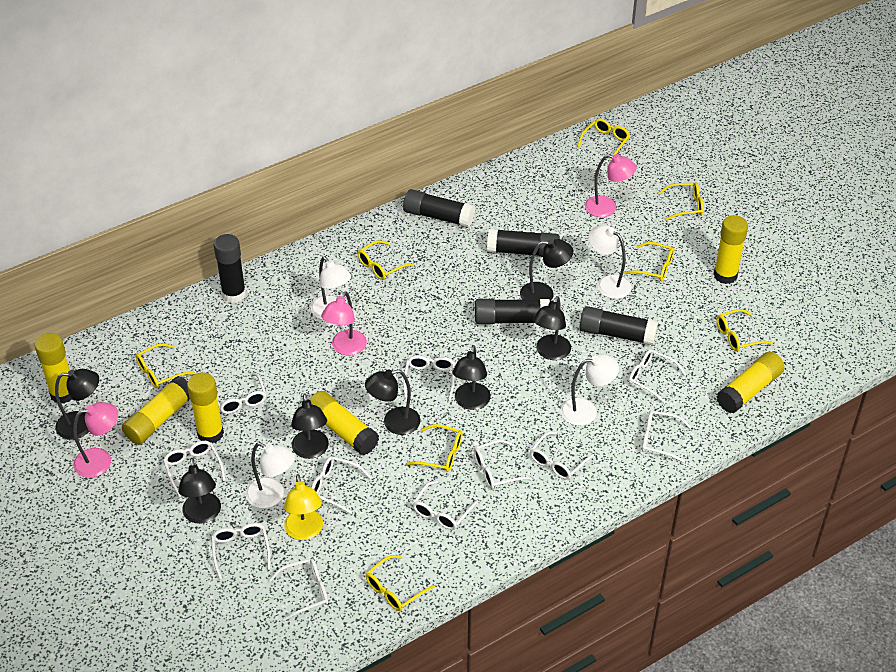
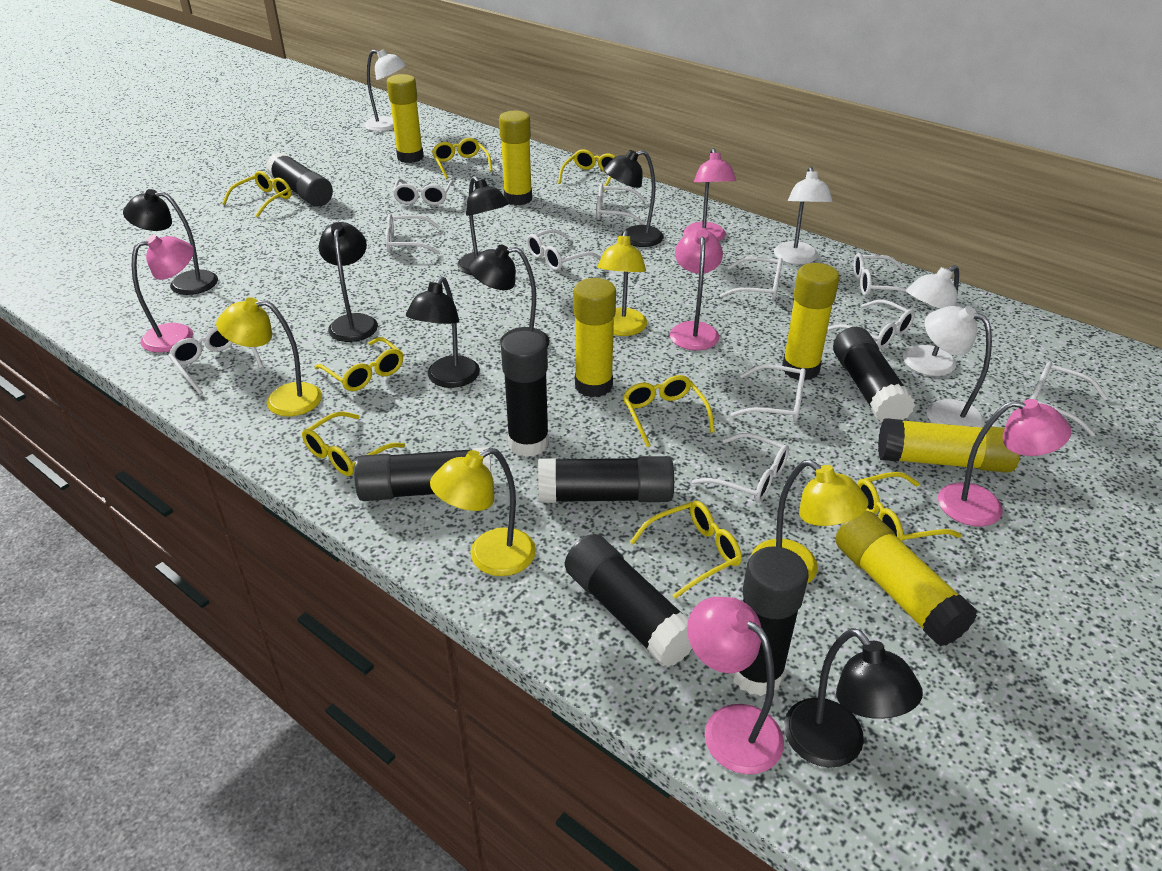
black glue stick: 5 -> 7
pink lamp: 3 -> 5
yellow lamp: 1 -> 4

